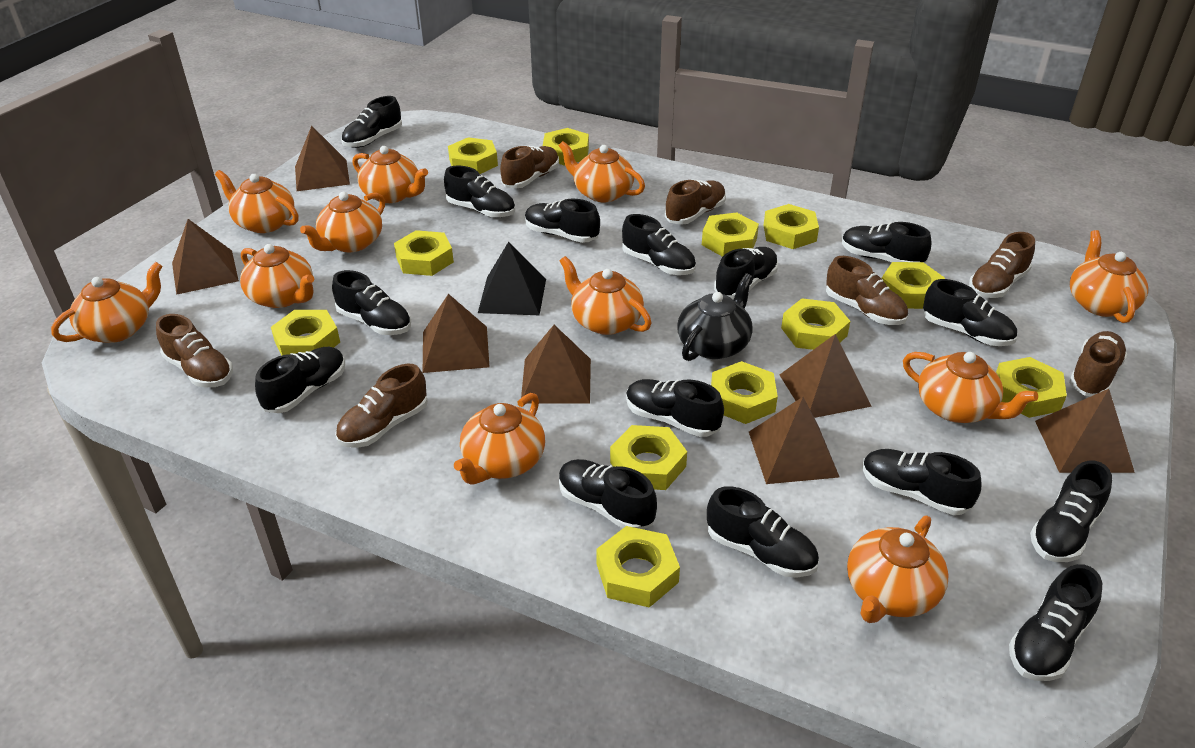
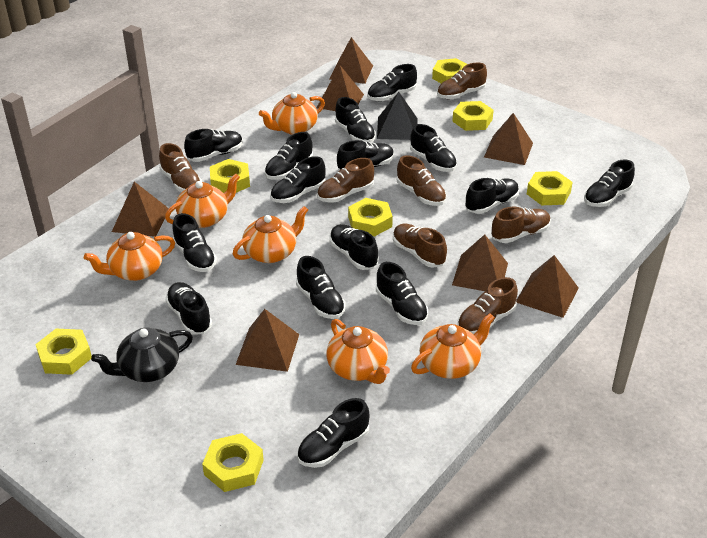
orange teapot: 11 -> 6
yellow nut: 12 -> 7

